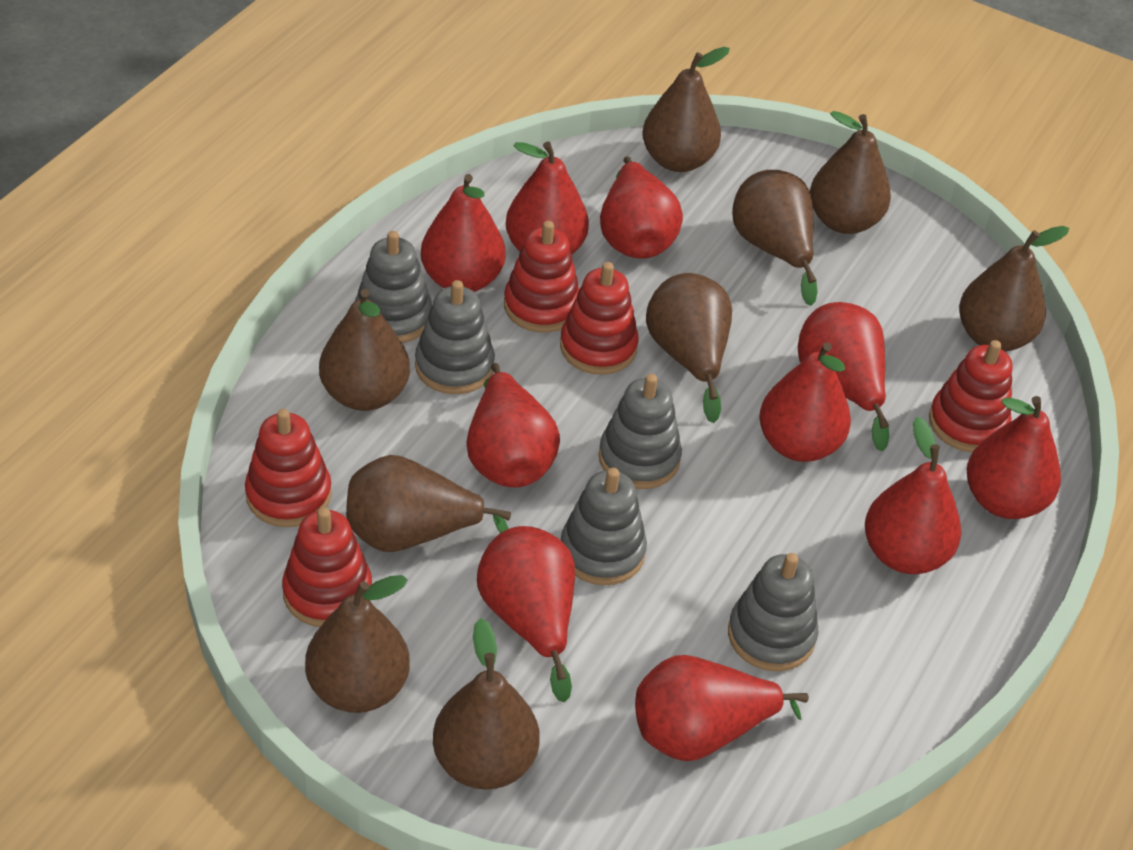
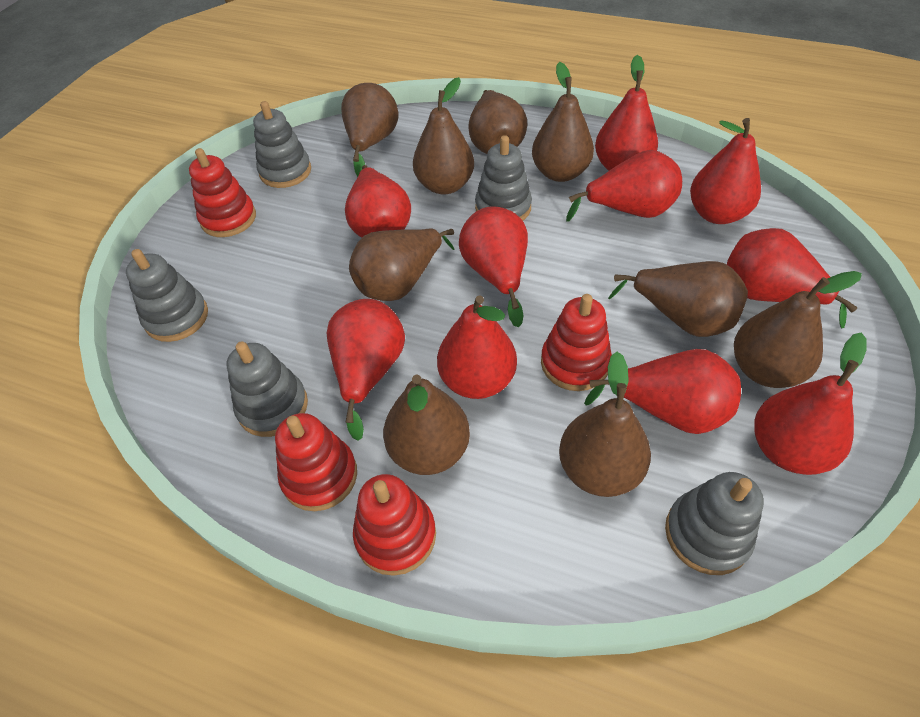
red stacking toy: 5 -> 4

